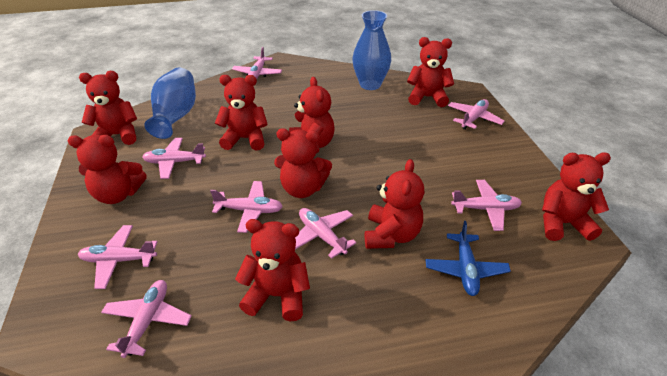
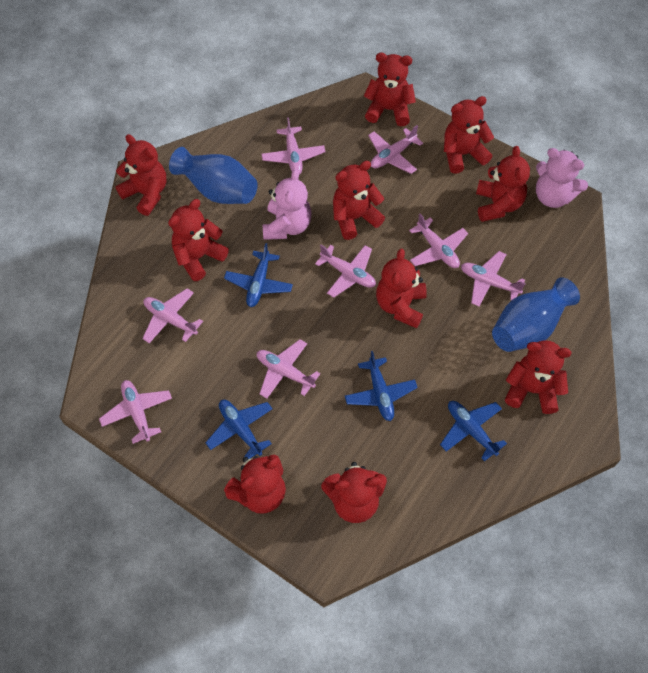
blue plane: 1 -> 4
pink teddy bear: 0 -> 2
red teddy bear: 9 -> 10

